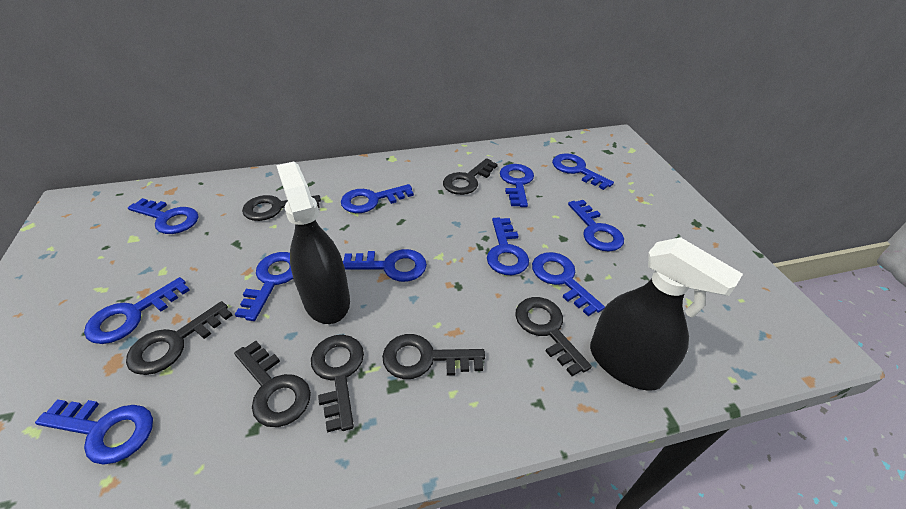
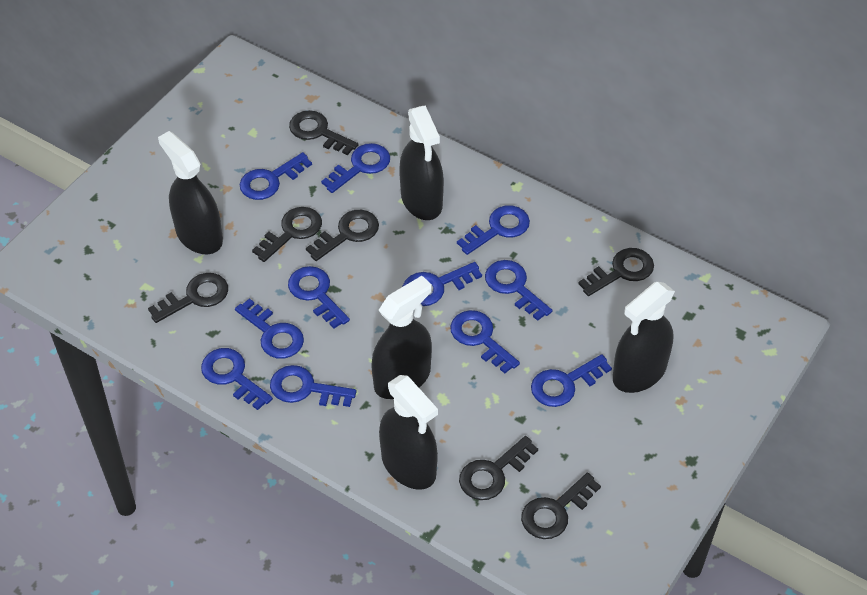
black spray bottle: 2 -> 5

